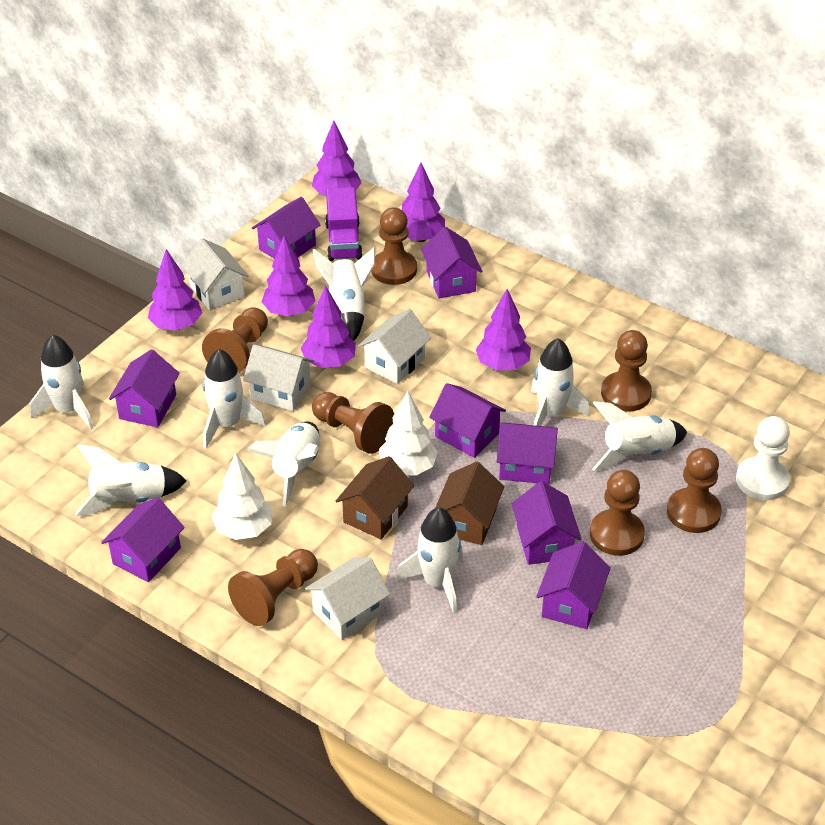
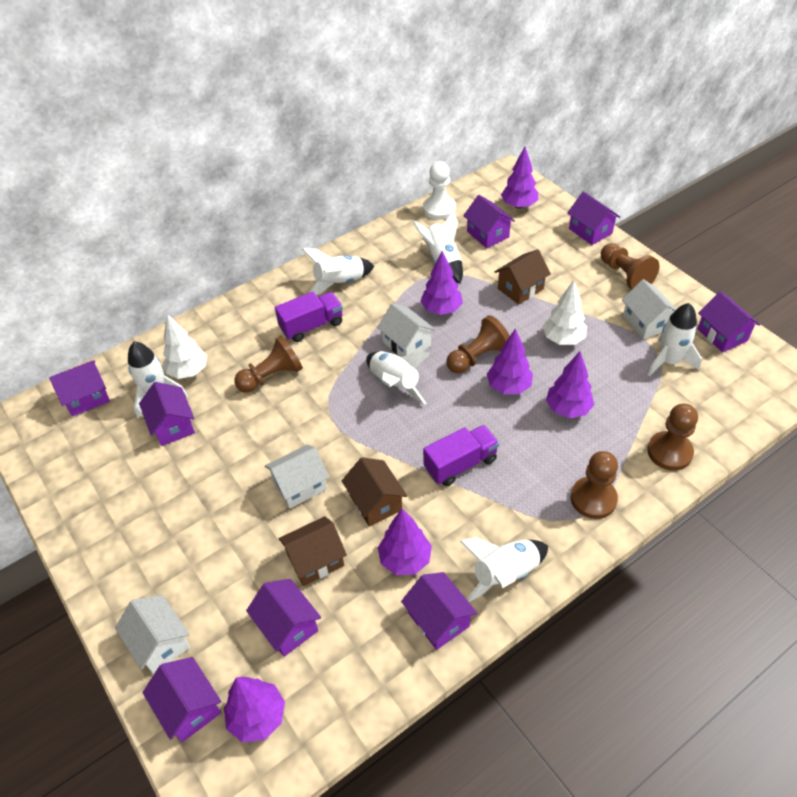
brown house: 2 -> 3
brown pawn: 7 -> 5
purple truck: 1 -> 2
white rocket: 8 -> 6

